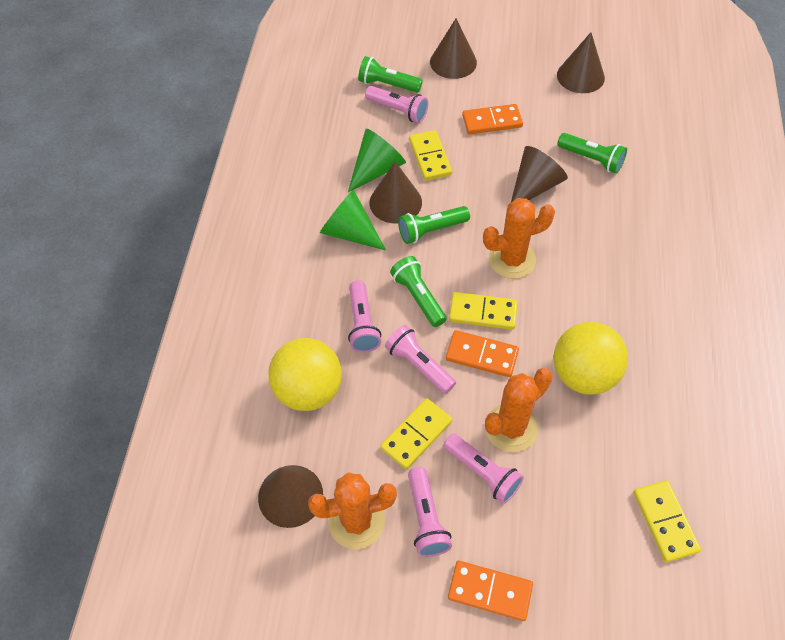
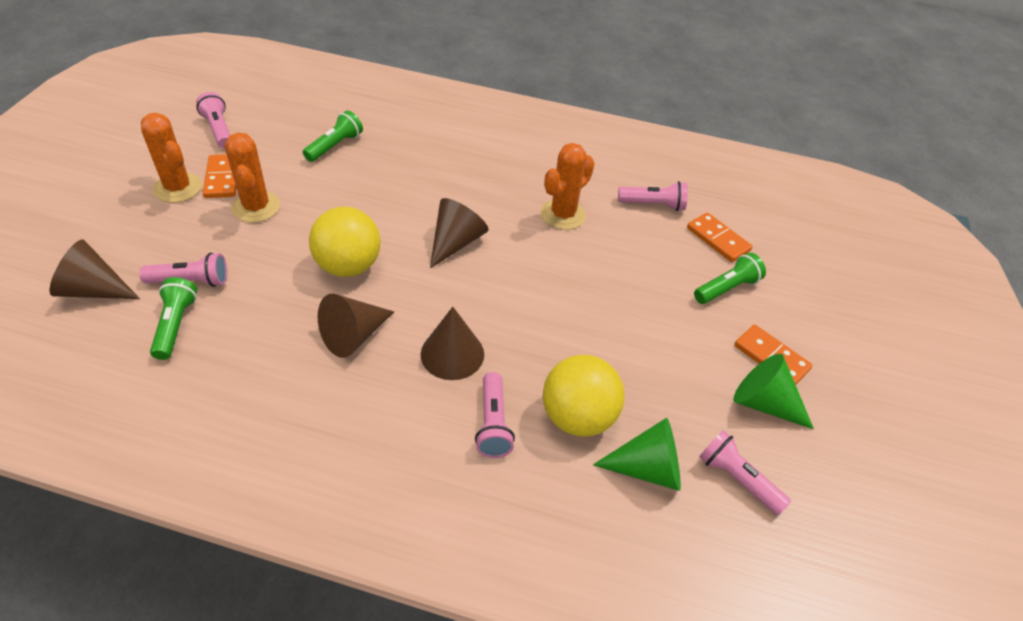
brown cone: 5 -> 4
green flashlight: 4 -> 3
yellow domino: 4 -> 0

